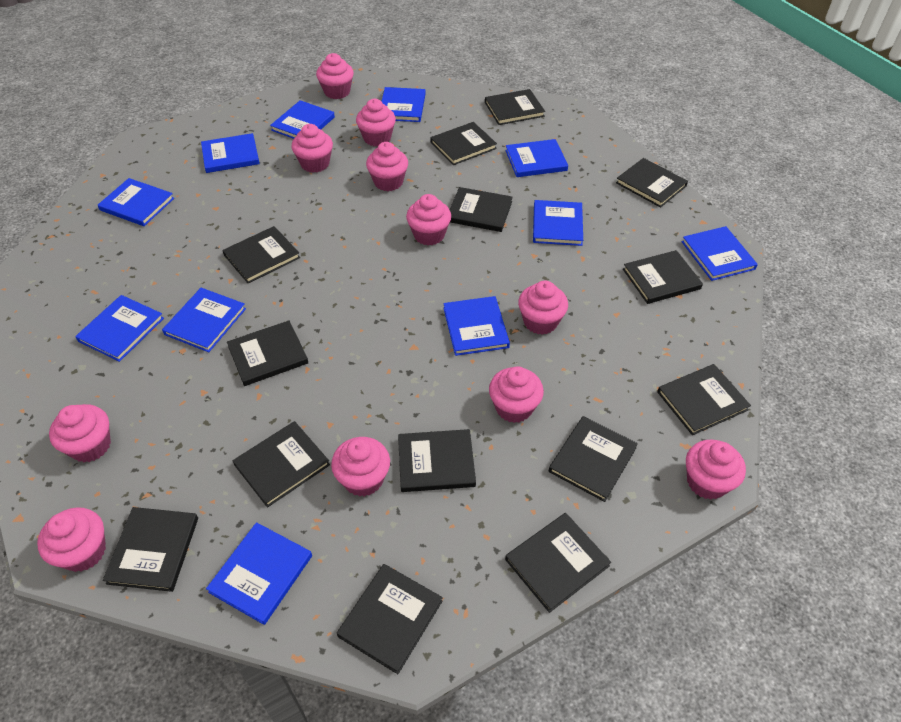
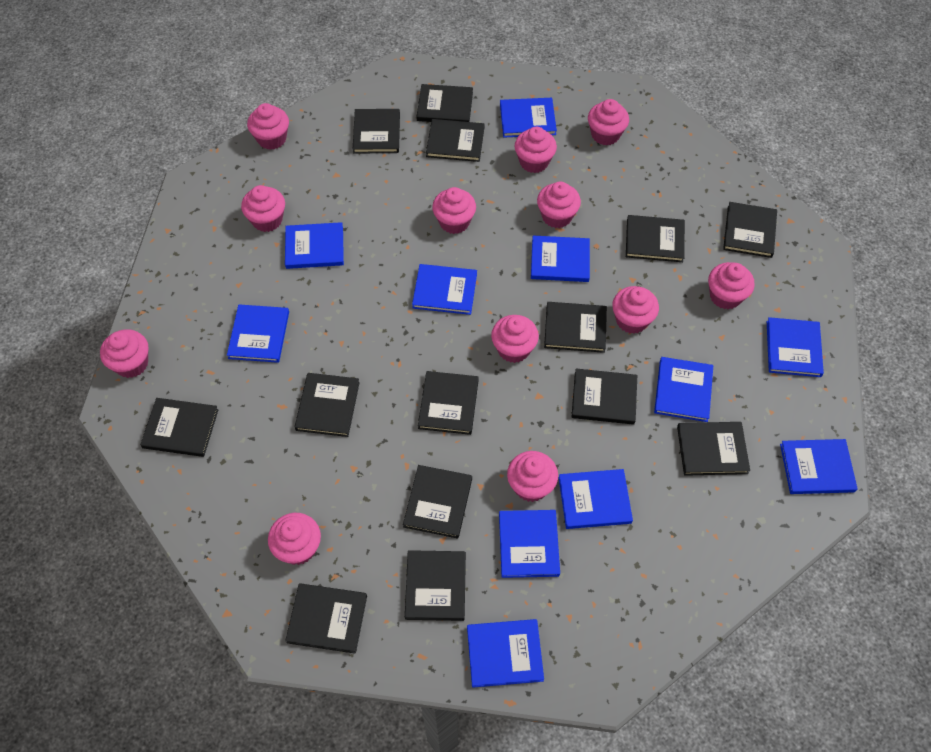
pink cupcake: 11 -> 12

